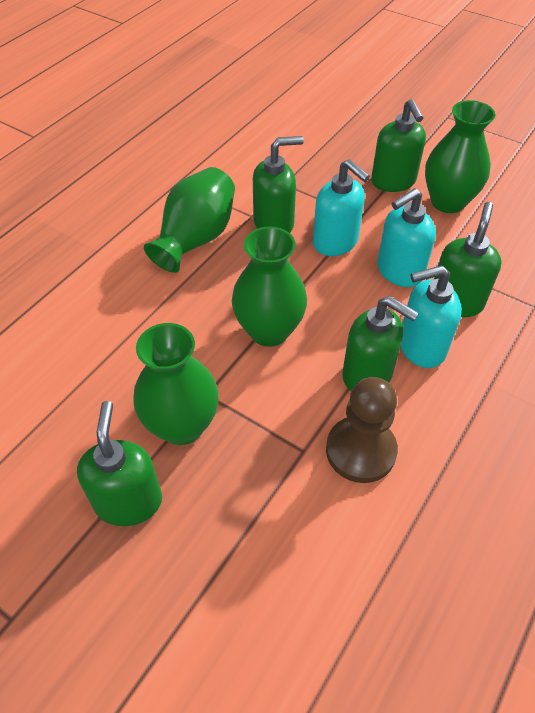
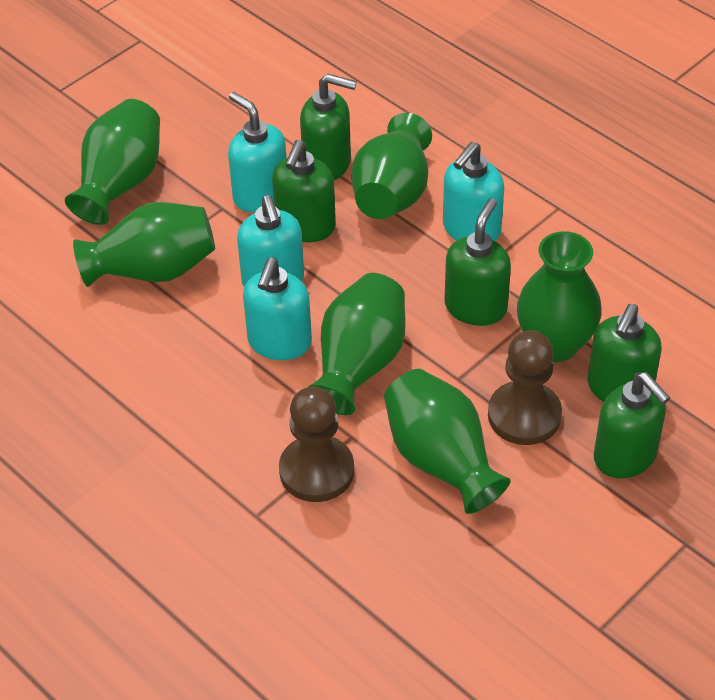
brown pawn: 1 -> 2
green vase: 4 -> 6
turquoise soap dispenser: 3 -> 4

